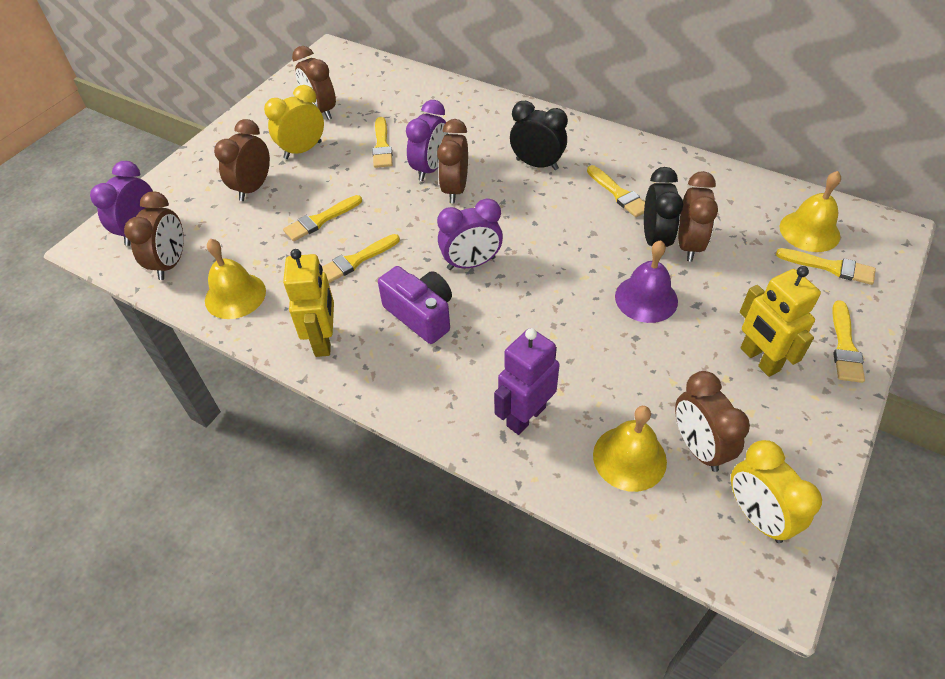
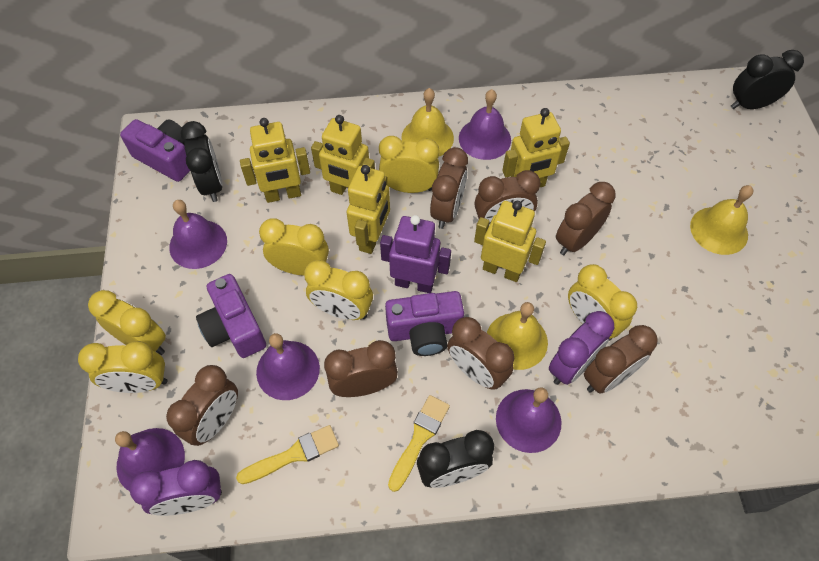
black clock: 2 -> 3
brown clock: 6 -> 7
purple bell: 1 -> 5
purple camera: 1 -> 3
purple clock: 3 -> 2
yellow brush: 6 -> 2
yellow clock: 2 -> 6
yellow robot: 2 -> 5

